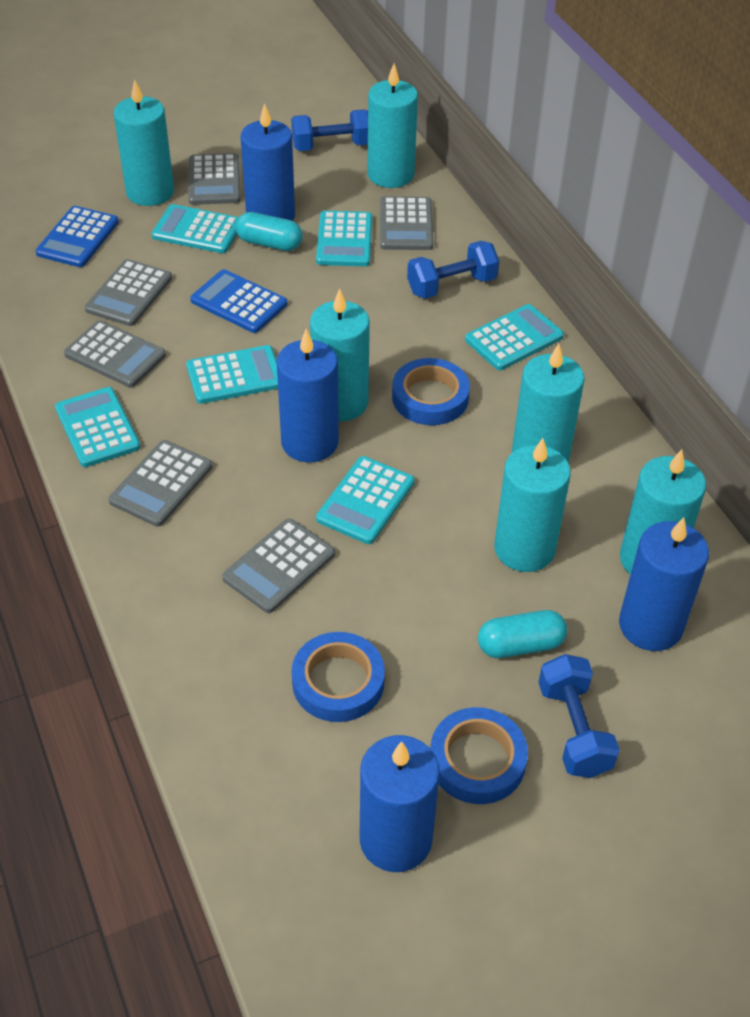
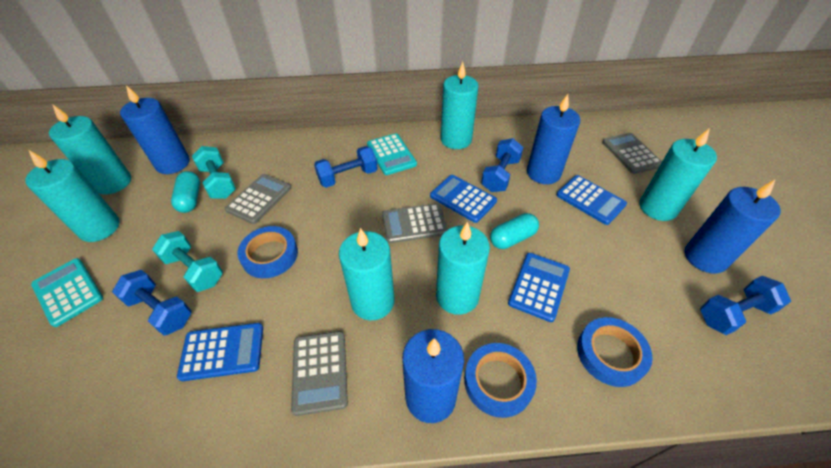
blue calculator: 2 -> 4
blue dumbbell: 3 -> 4
grey calculator: 6 -> 4
turquoise calculator: 6 -> 2
turquoise dumbbell: 0 -> 2

